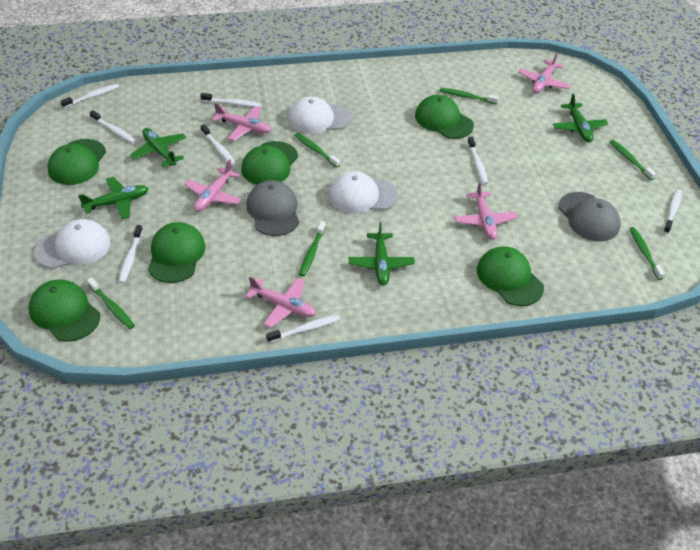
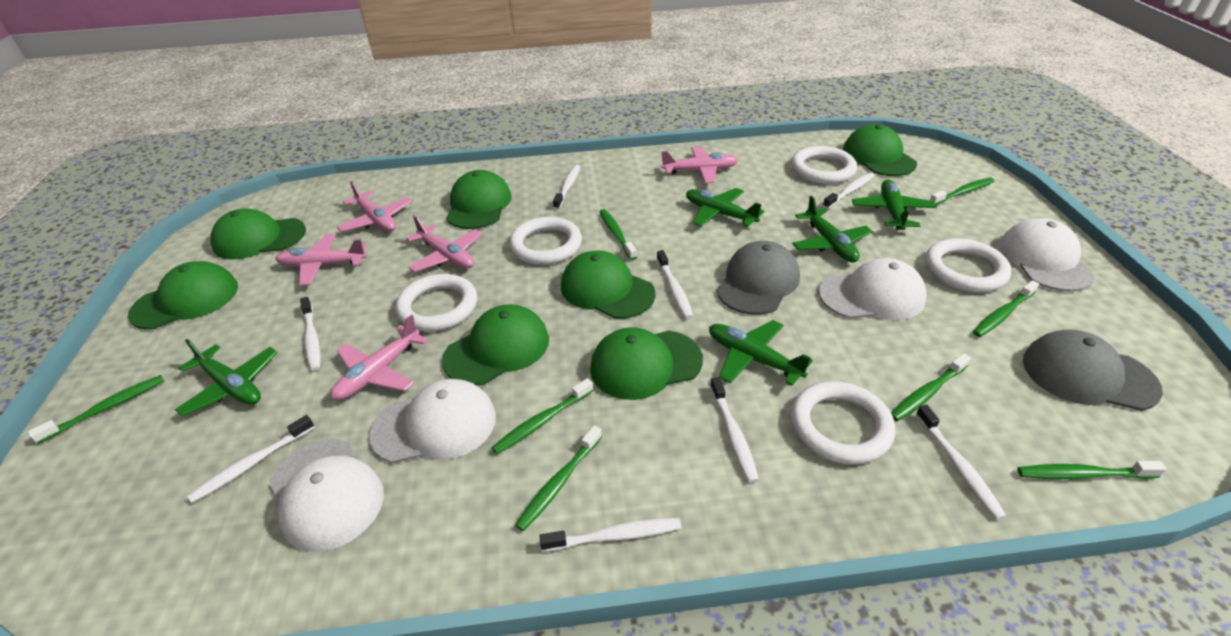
green cap: 6 -> 7
green plane: 4 -> 5
green toothbrush: 6 -> 8
white cap: 3 -> 4
white ring: 0 -> 5

